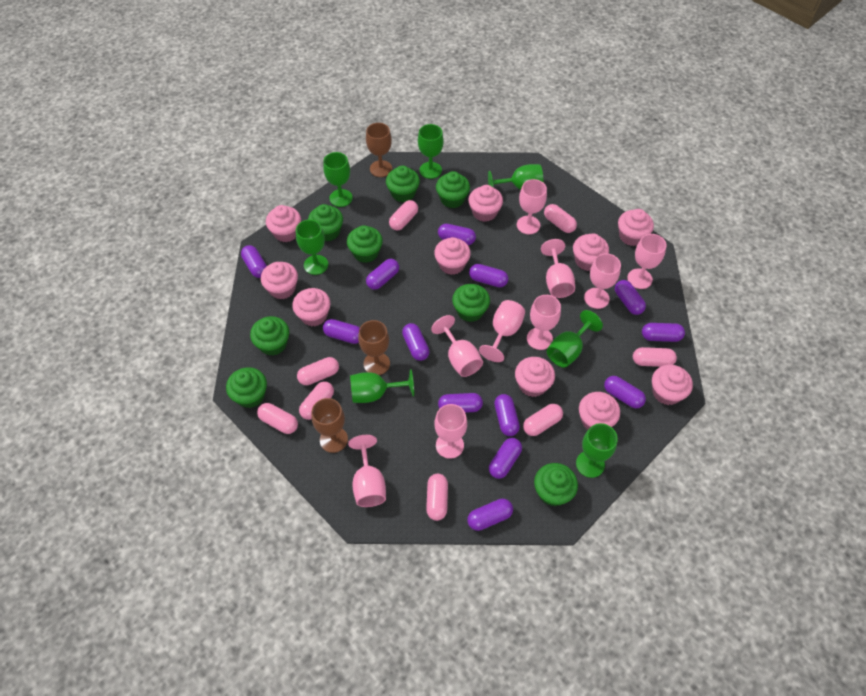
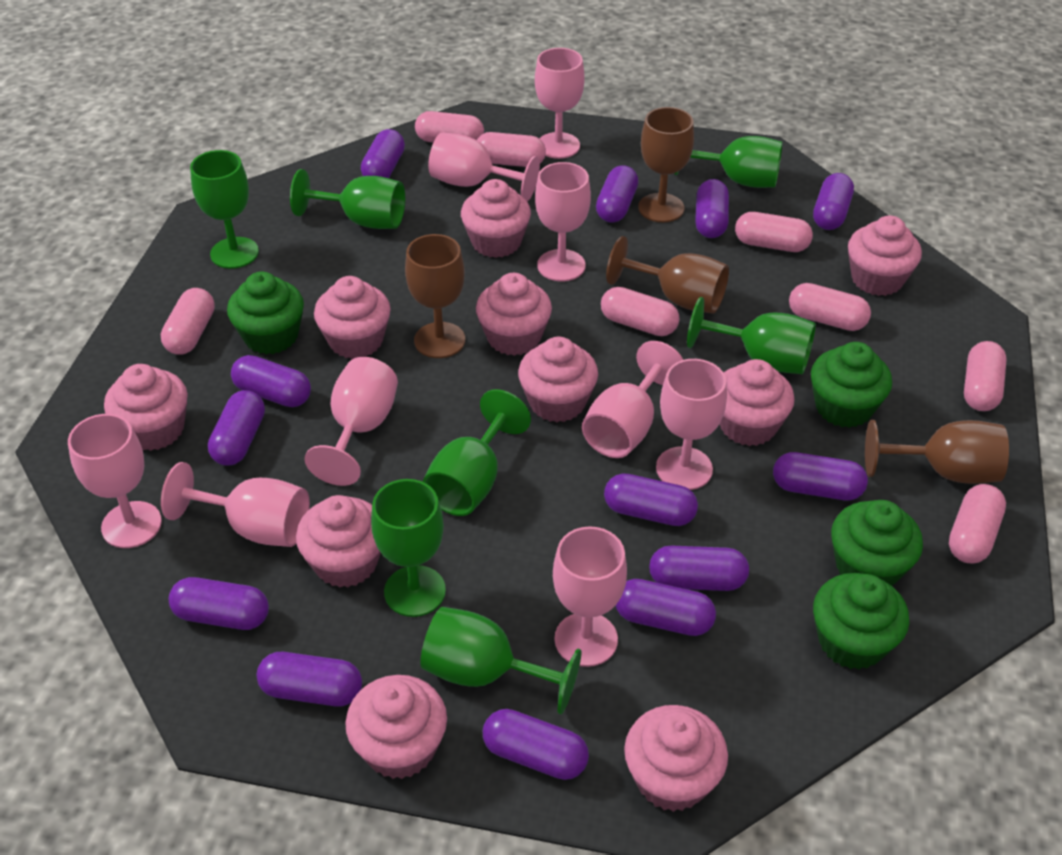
brown goblet: 3 -> 4
green cupcake: 8 -> 4

